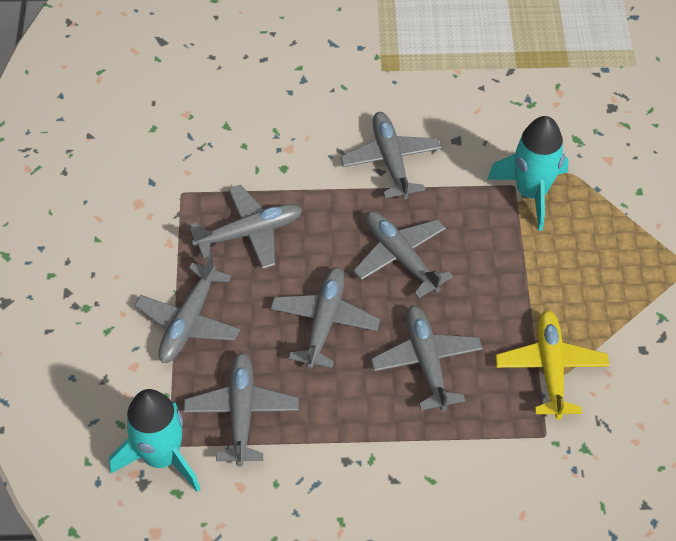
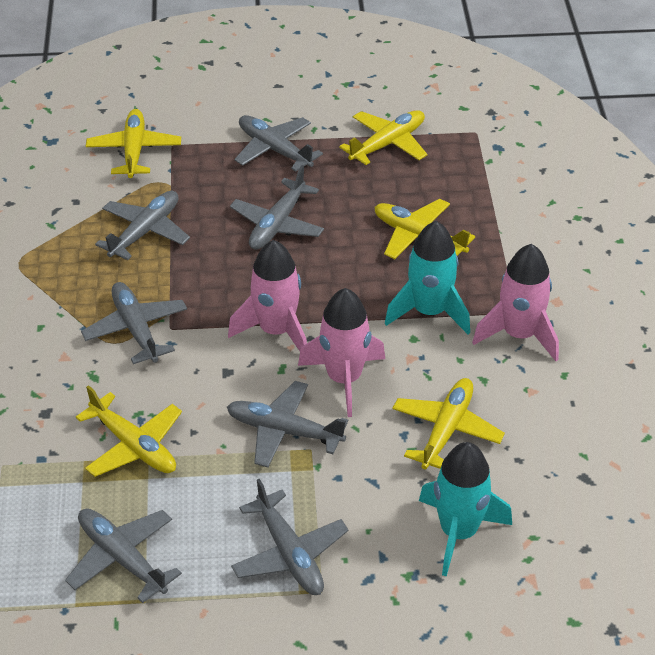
pink rocket: 0 -> 3
yellow plane: 1 -> 5

